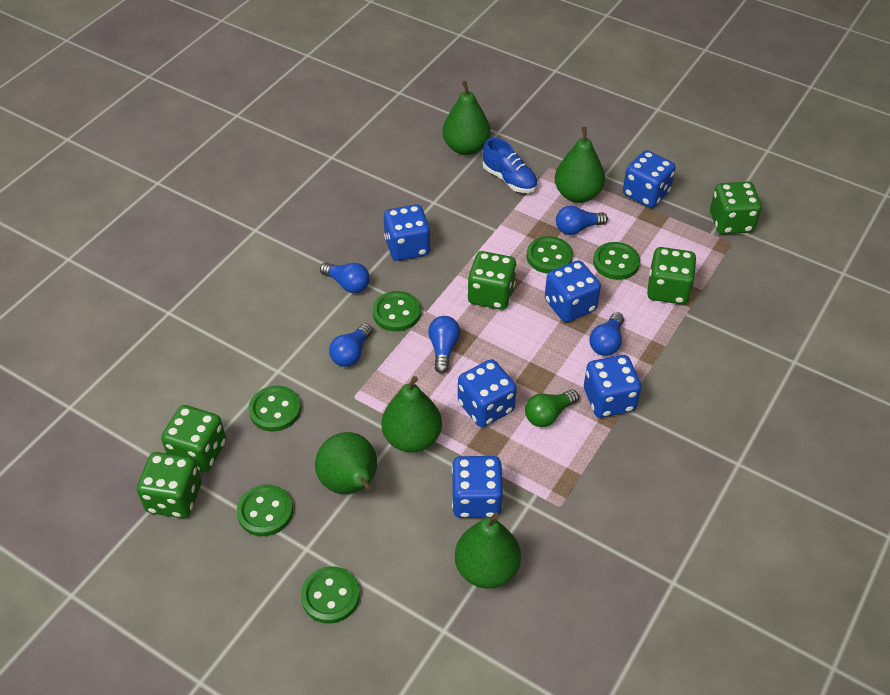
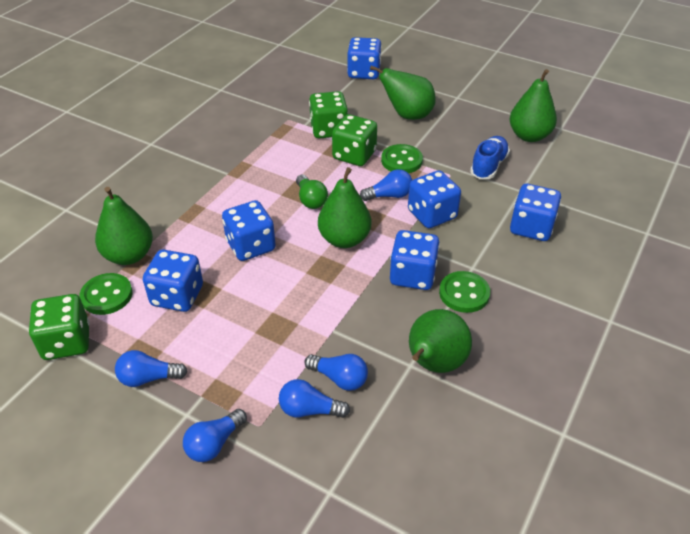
green button: 6 -> 3
green dice: 5 -> 3

